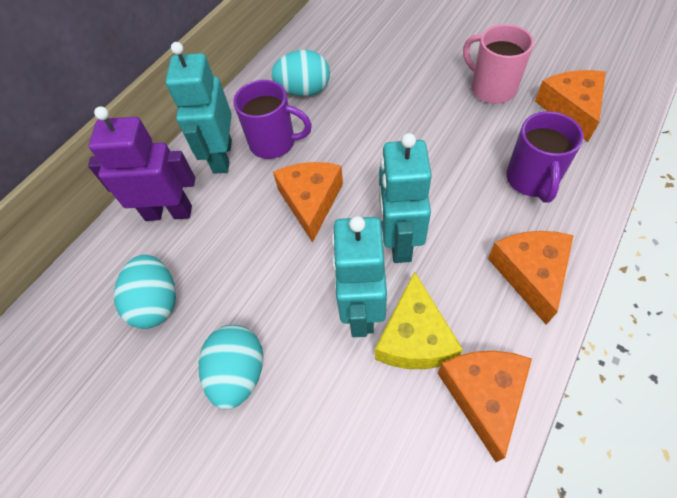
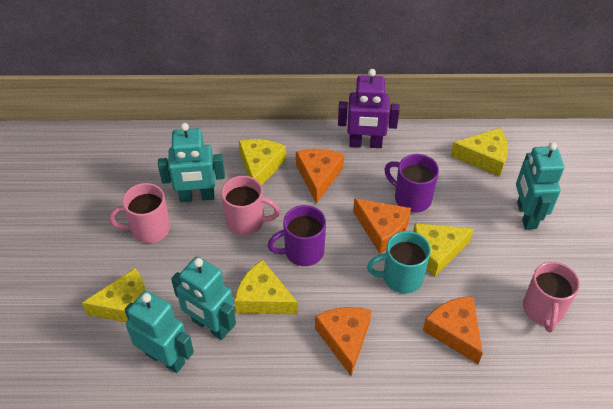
pink mug: 1 -> 3
turquoise egg: 3 -> 0
turquoise mug: 0 -> 1
turquoise robot: 3 -> 4
yellow cheese: 1 -> 5

